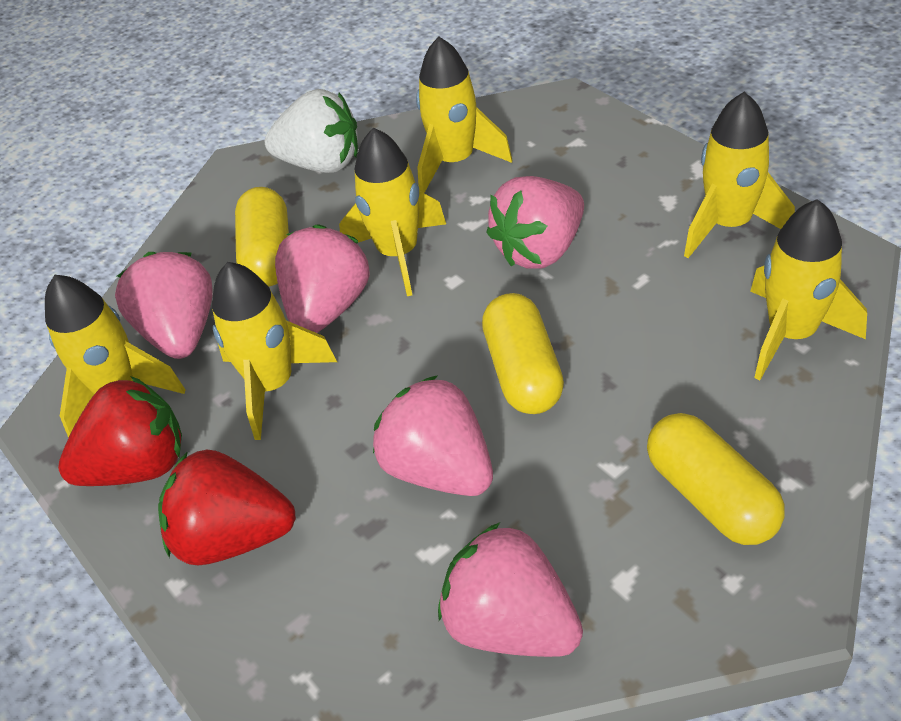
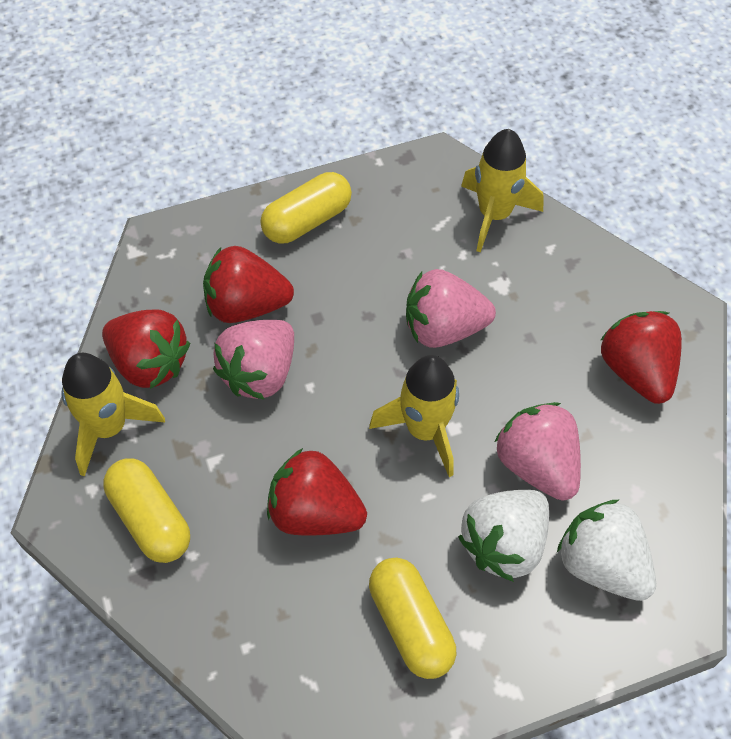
pink strawberry: 5 -> 3
red strawberry: 2 -> 4
white strawberry: 1 -> 2
yellow rocket: 6 -> 3

